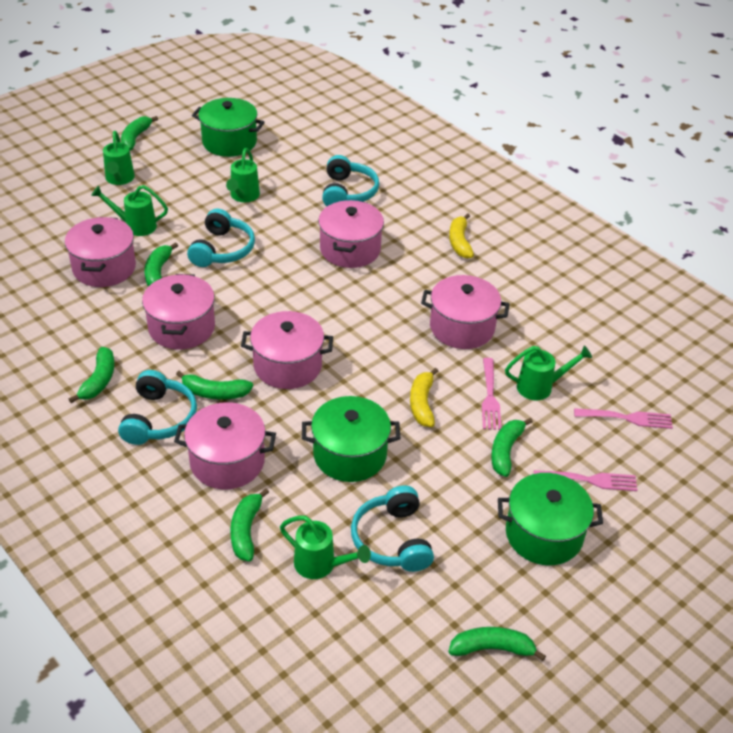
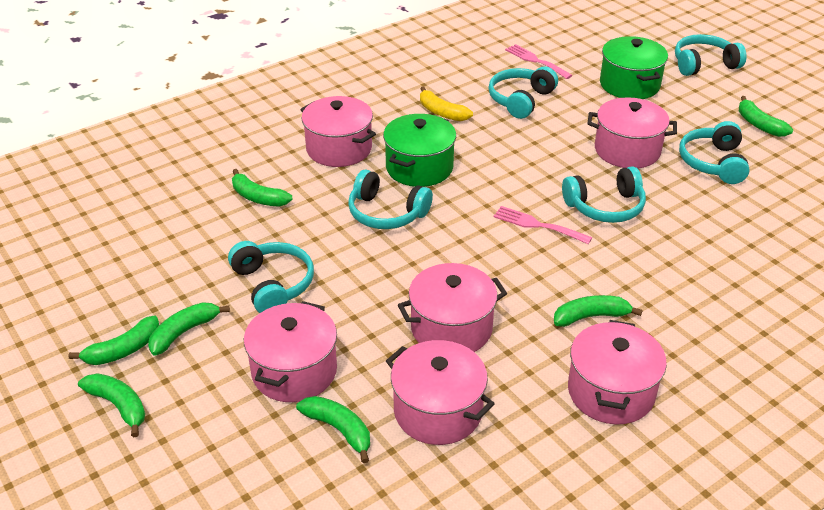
green pot: 3 -> 2
green watering can: 5 -> 0
pink fork: 3 -> 2
turquoise headphones: 4 -> 6
yellow banana: 2 -> 1

